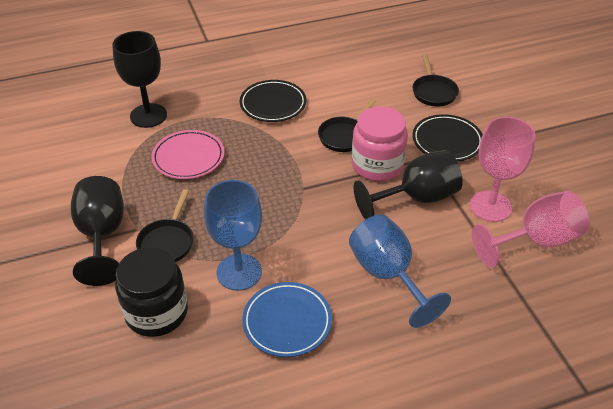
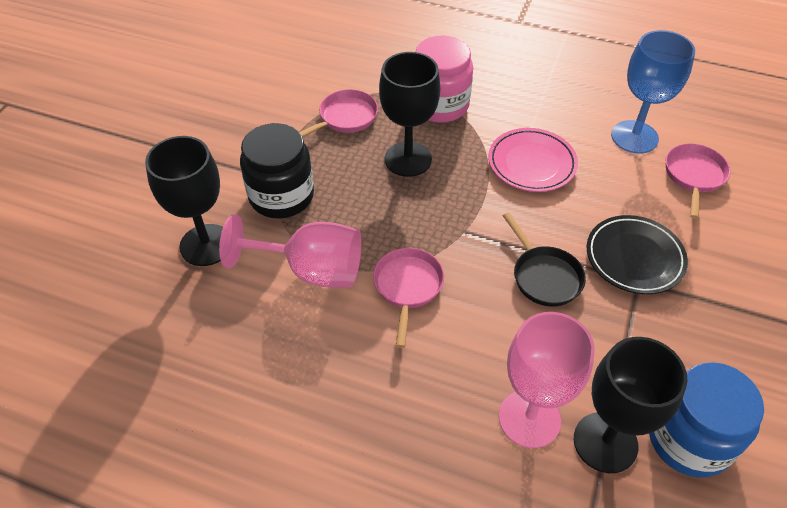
black pan: 3 -> 1
black plate: 2 -> 1
blue goblet: 2 -> 1
blue jar: 0 -> 1
blue plate: 1 -> 0
pink pan: 0 -> 3

